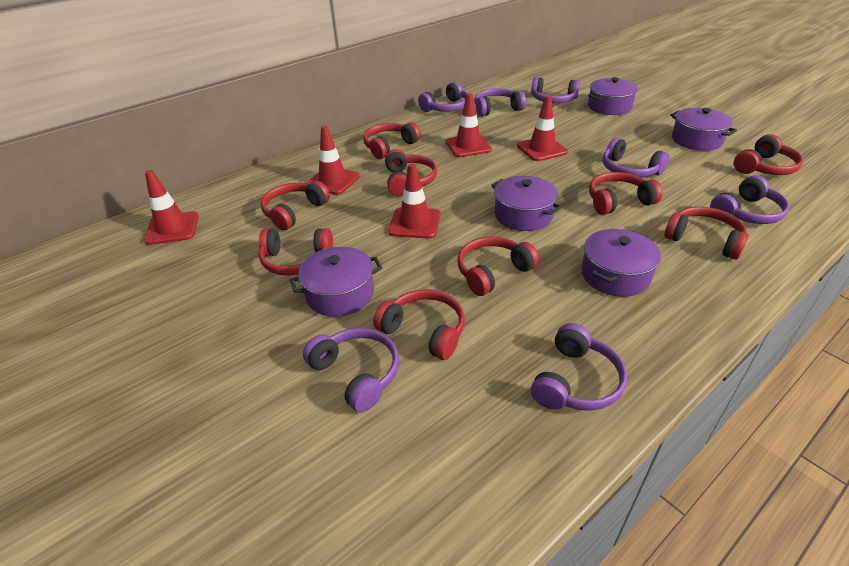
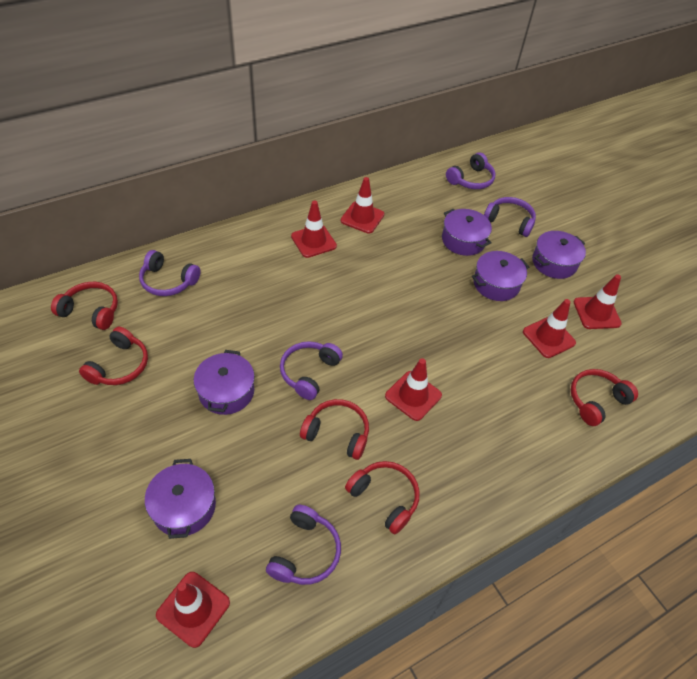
purple headphones: 7 -> 5
red headphones: 9 -> 5
red traffic cone: 5 -> 6

